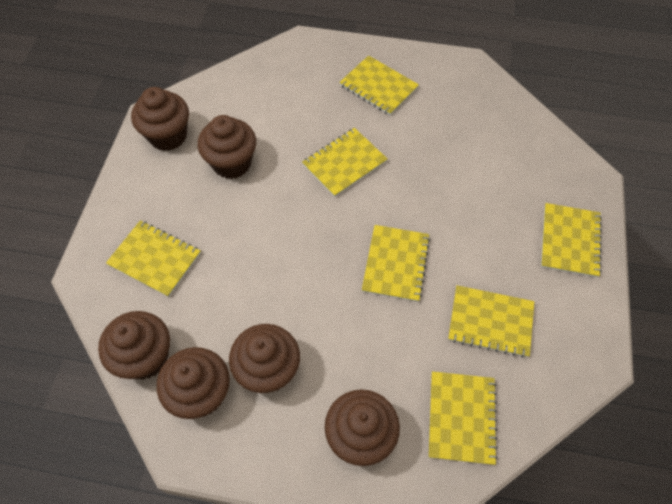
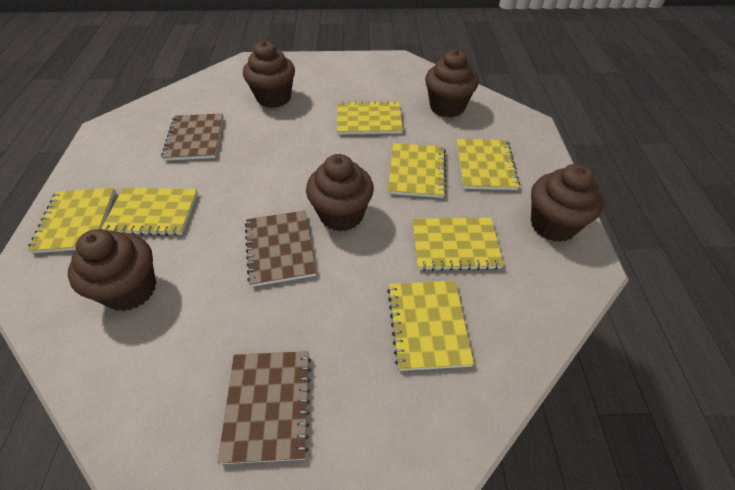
brown cupcake: 6 -> 5
brown notebook: 0 -> 3

